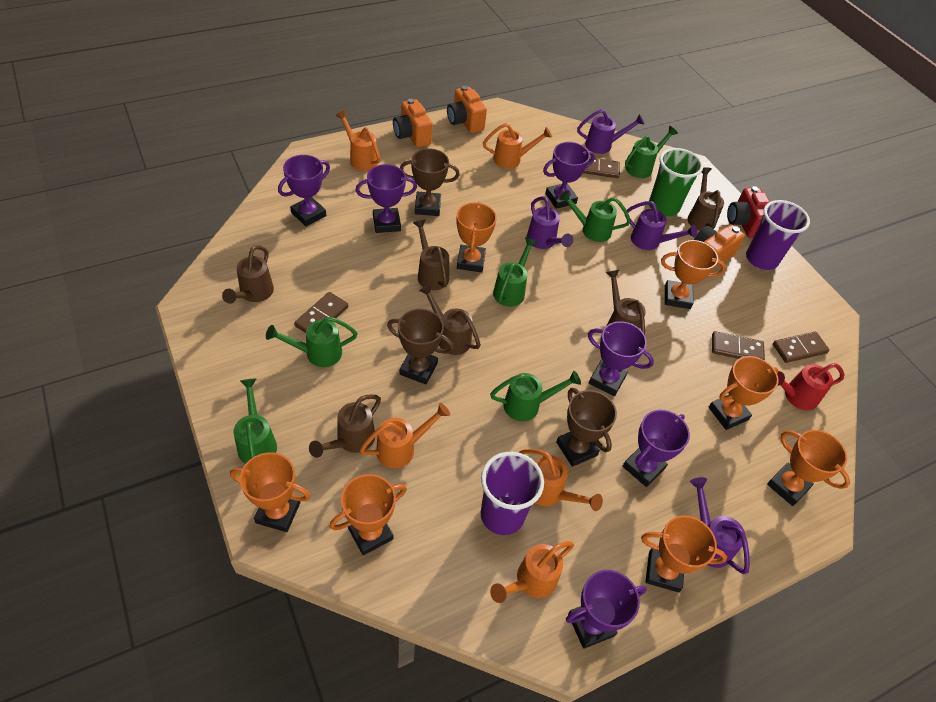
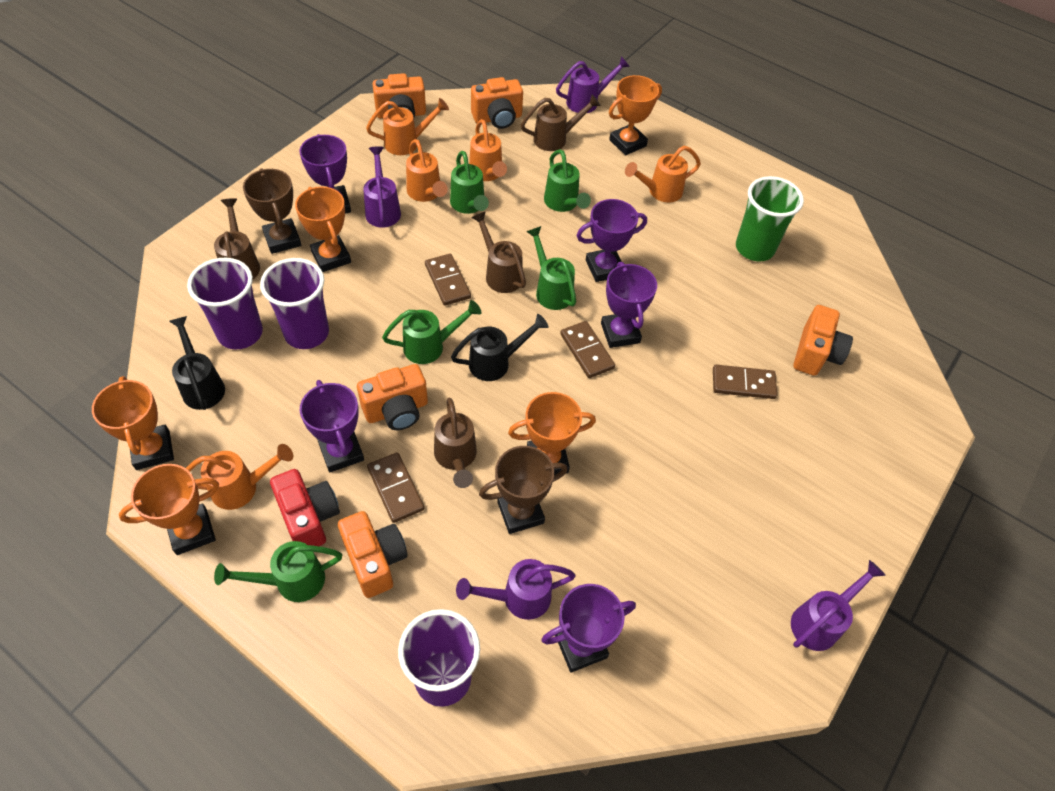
black watering can: 0 -> 2
brown trophy: 3 -> 2
brown watering can: 6 -> 4
green watering can: 6 -> 5
orange camera: 3 -> 5
orange trophy: 7 -> 5
purple cup: 2 -> 3
purple trophy: 6 -> 5
red watering can: 1 -> 0

